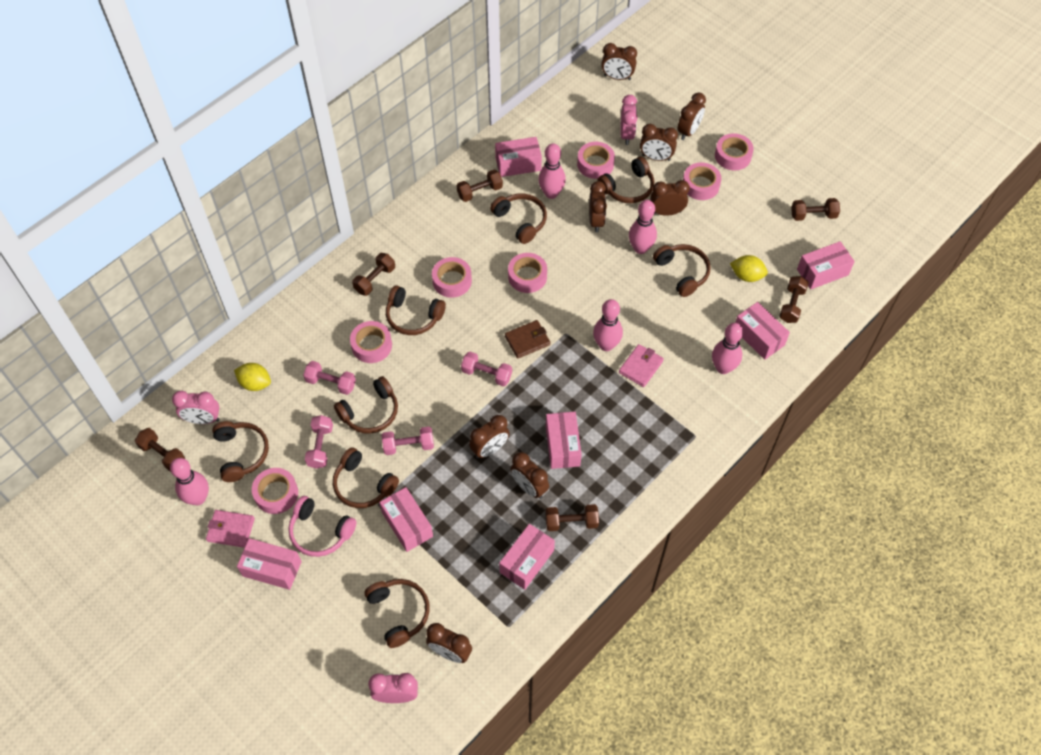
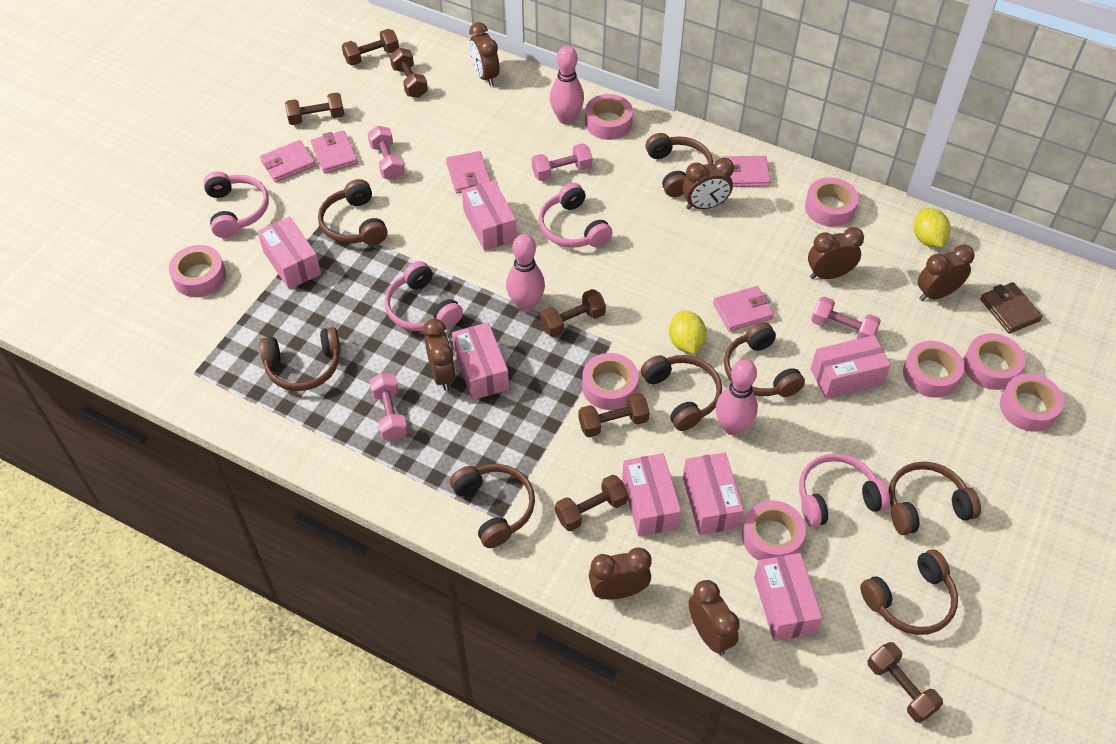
brown clock: 8 -> 7
brown dumbbell: 6 -> 7
pink bowling pin: 5 -> 3
pink clock: 3 -> 0
pink headphones: 1 -> 4
pink tape: 7 -> 8
pink wallet: 2 -> 5

